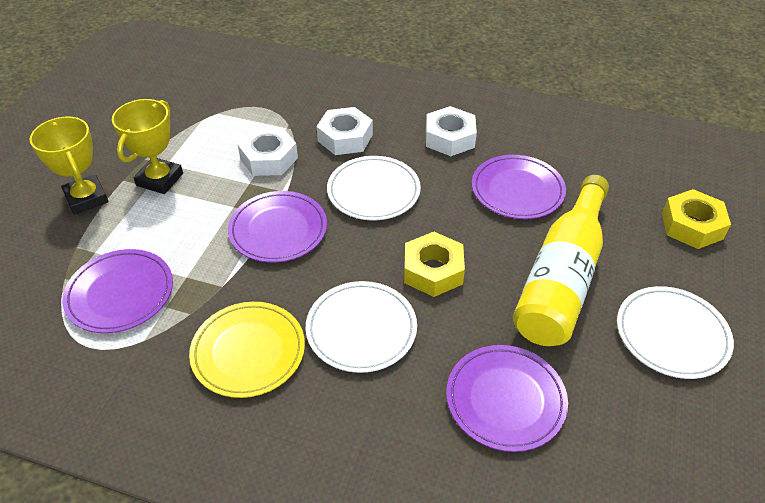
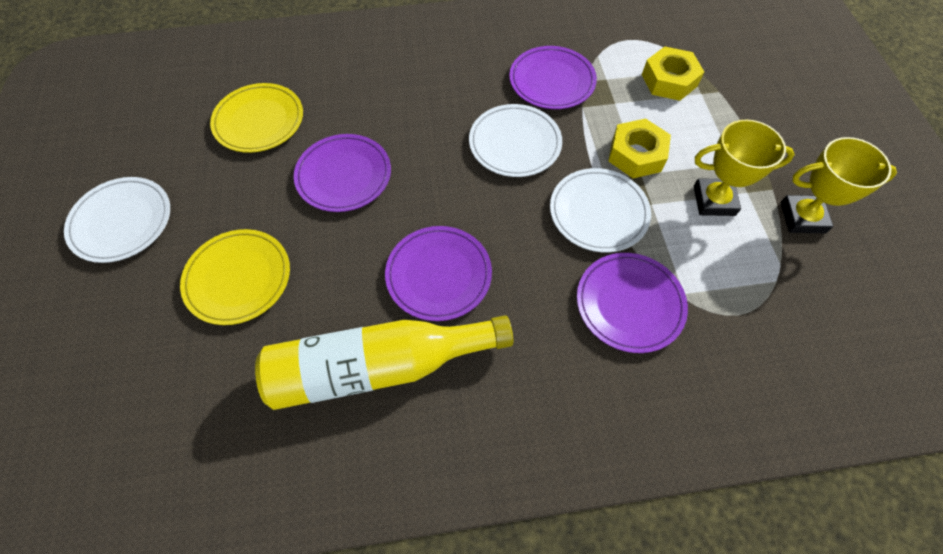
white nut: 3 -> 0
yellow plate: 1 -> 2

